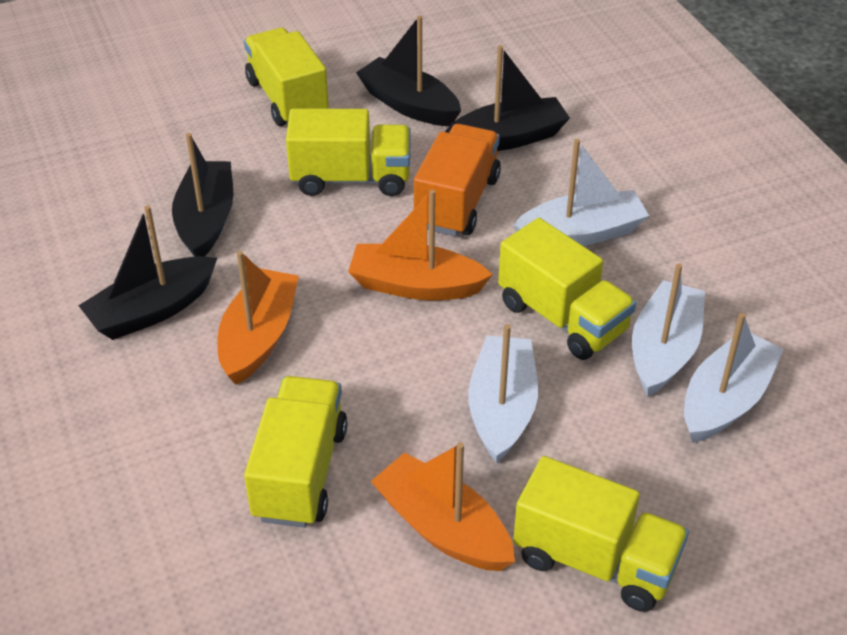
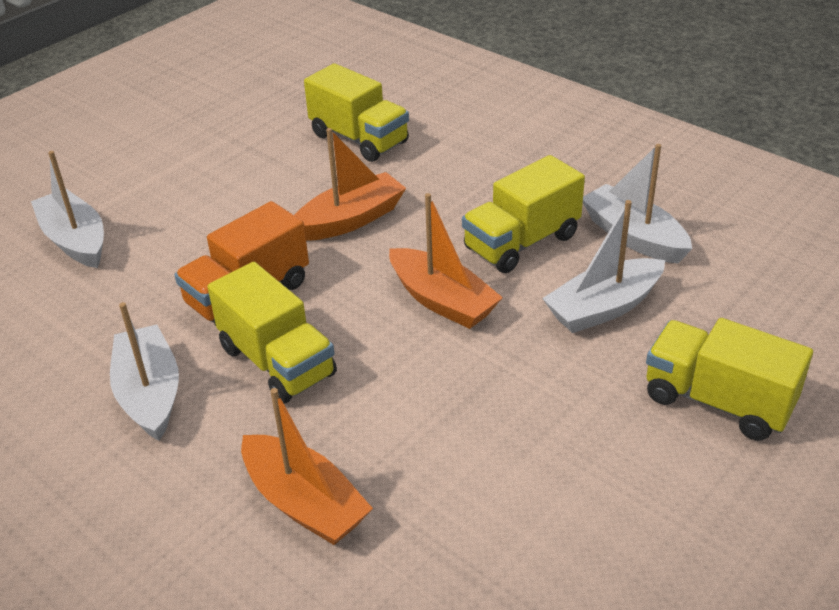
black boat: 4 -> 0
yellow truck: 5 -> 4

